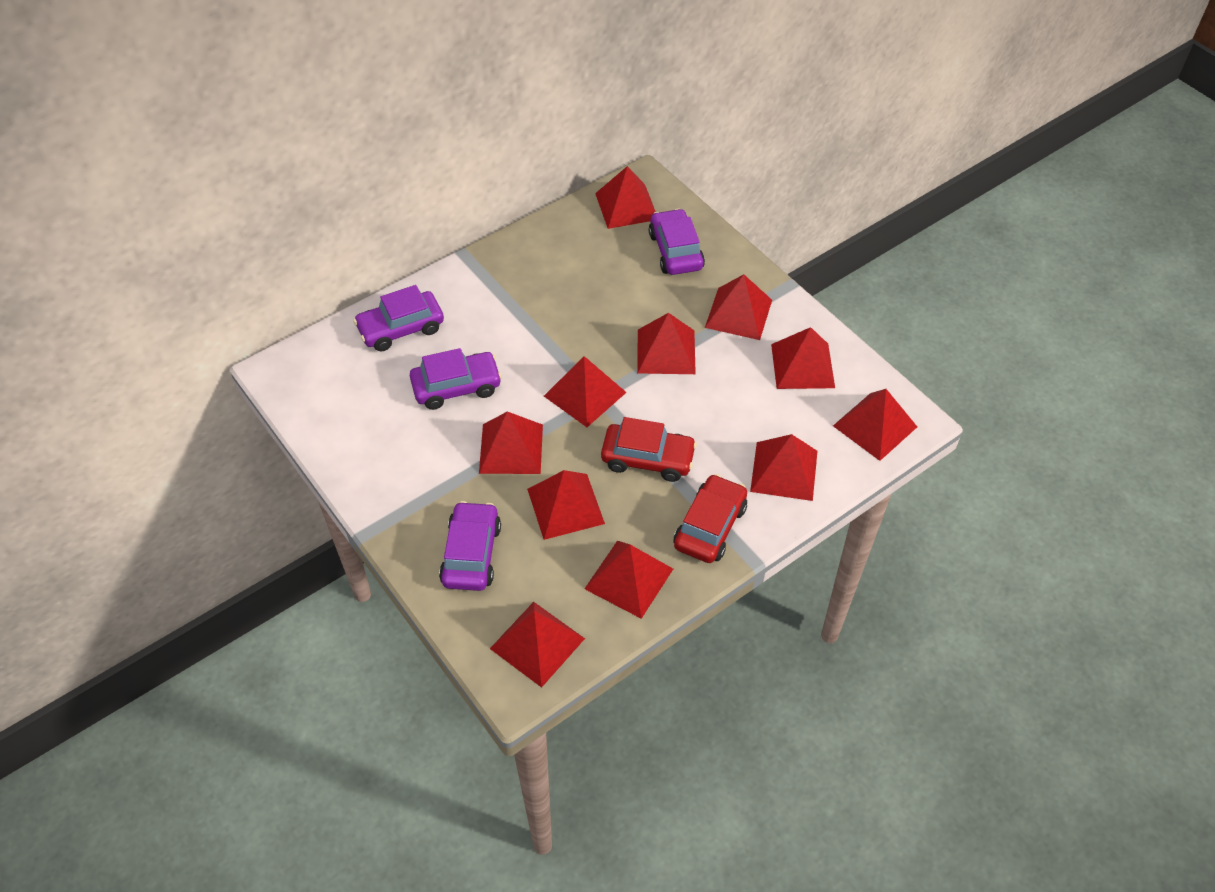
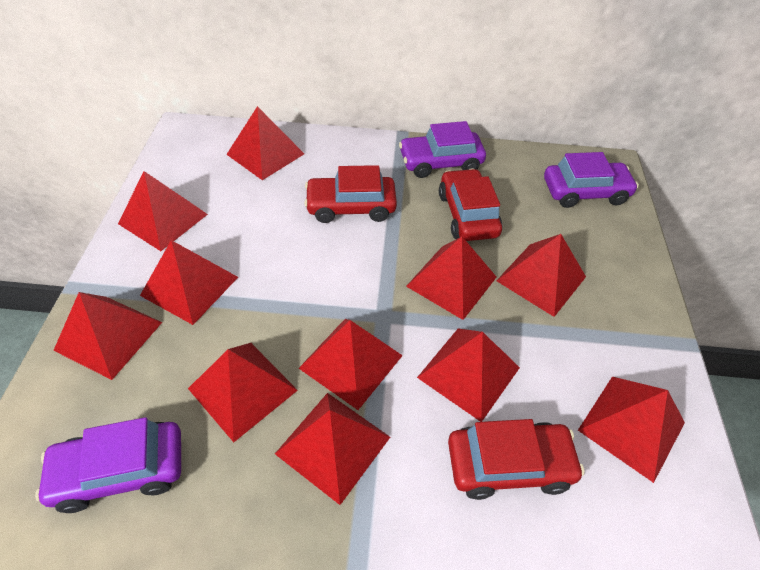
purple car: 4 -> 3
red car: 2 -> 3

